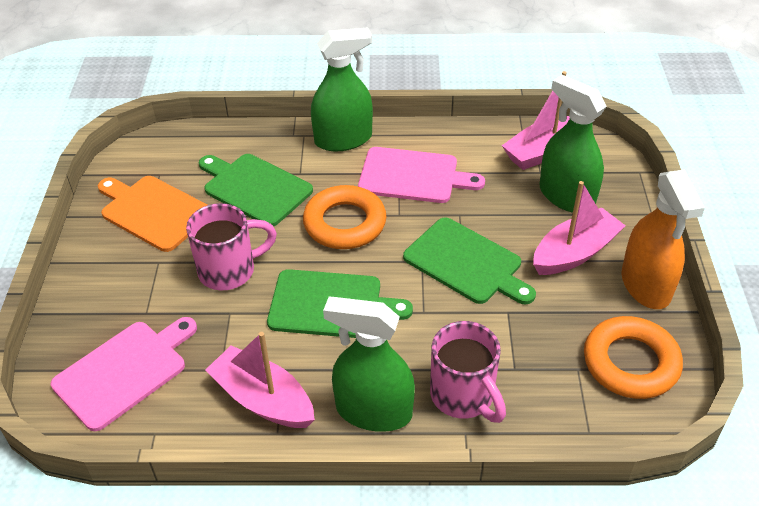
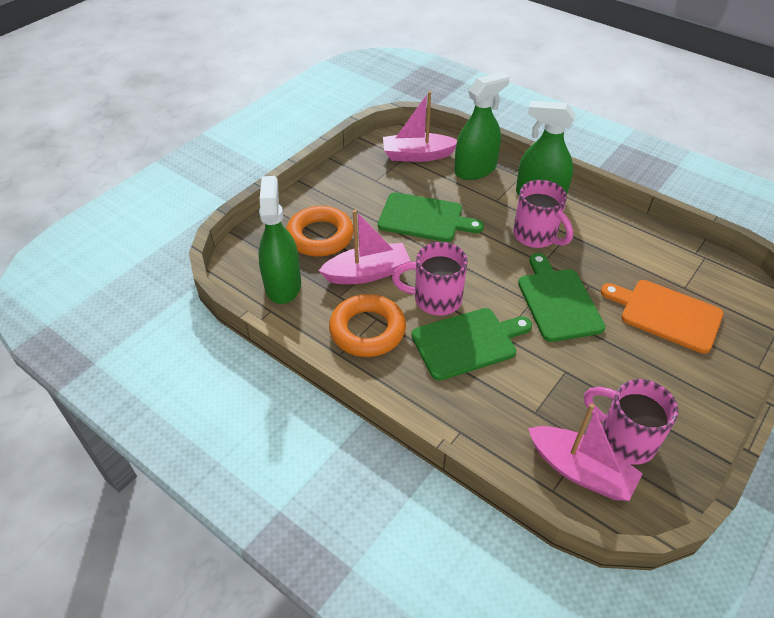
orange spray bottle: 1 -> 0
pink cutting board: 2 -> 0
pink mug: 2 -> 3

